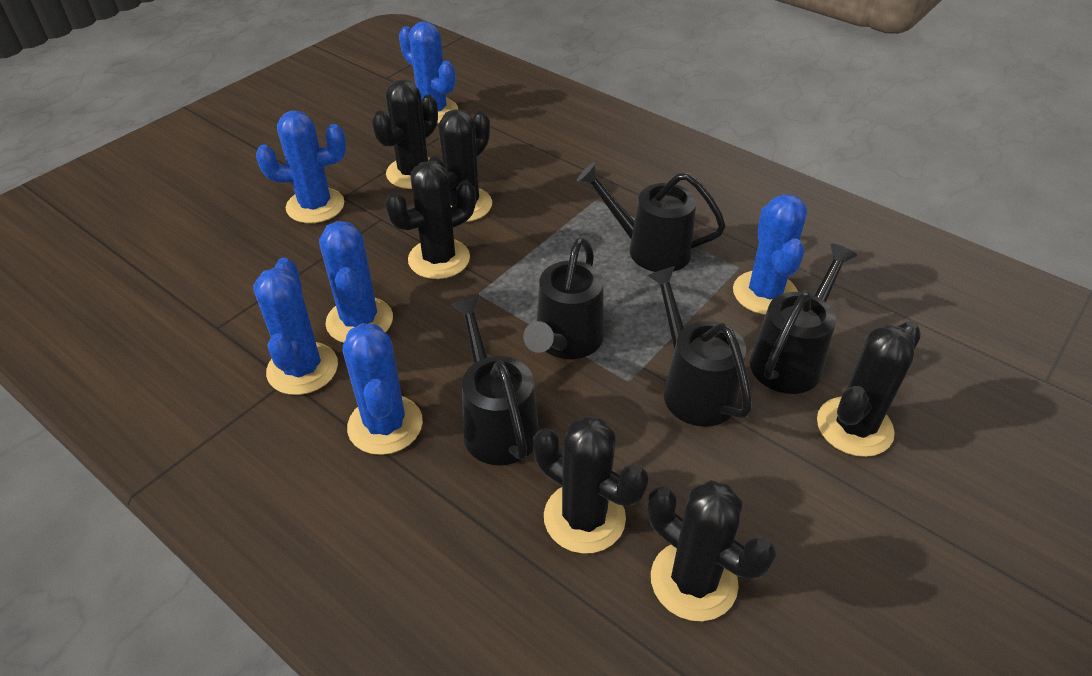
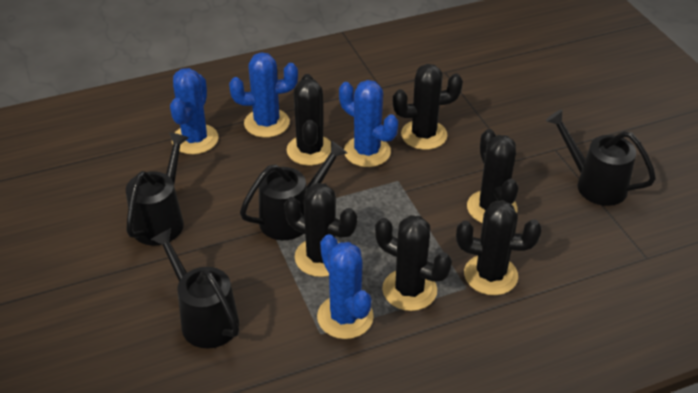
black watering can: 5 -> 4
blue cactus: 6 -> 4

